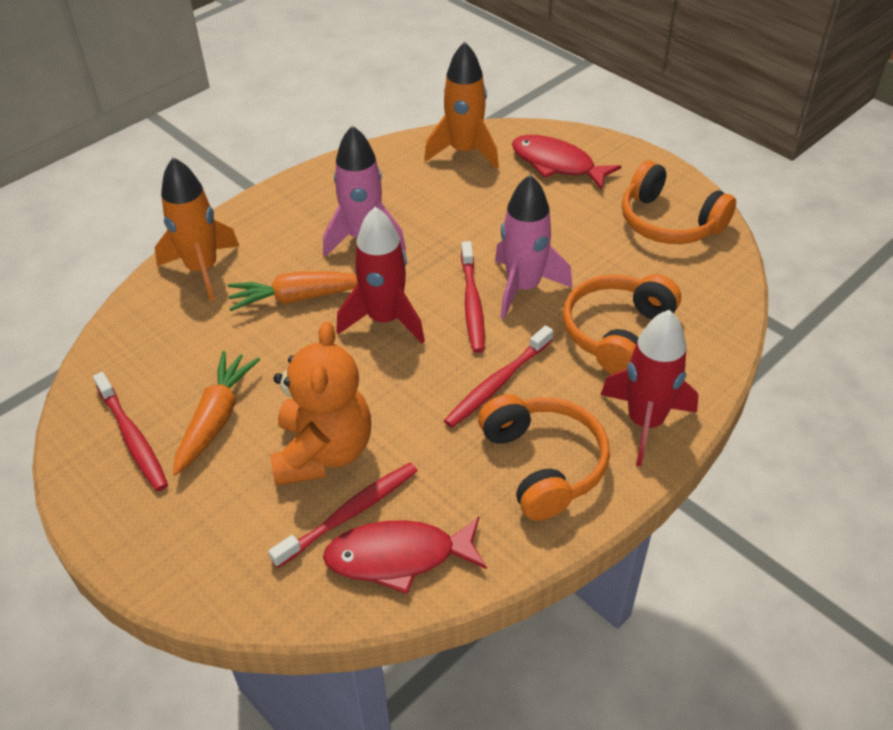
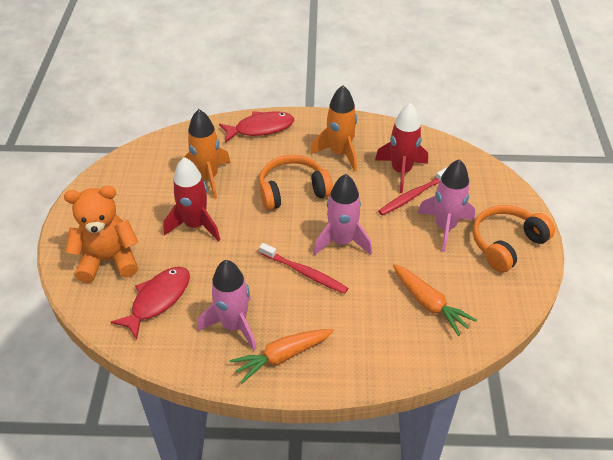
orange headphones: 3 -> 2
pink rocket: 2 -> 3
red toothbrush: 4 -> 2

